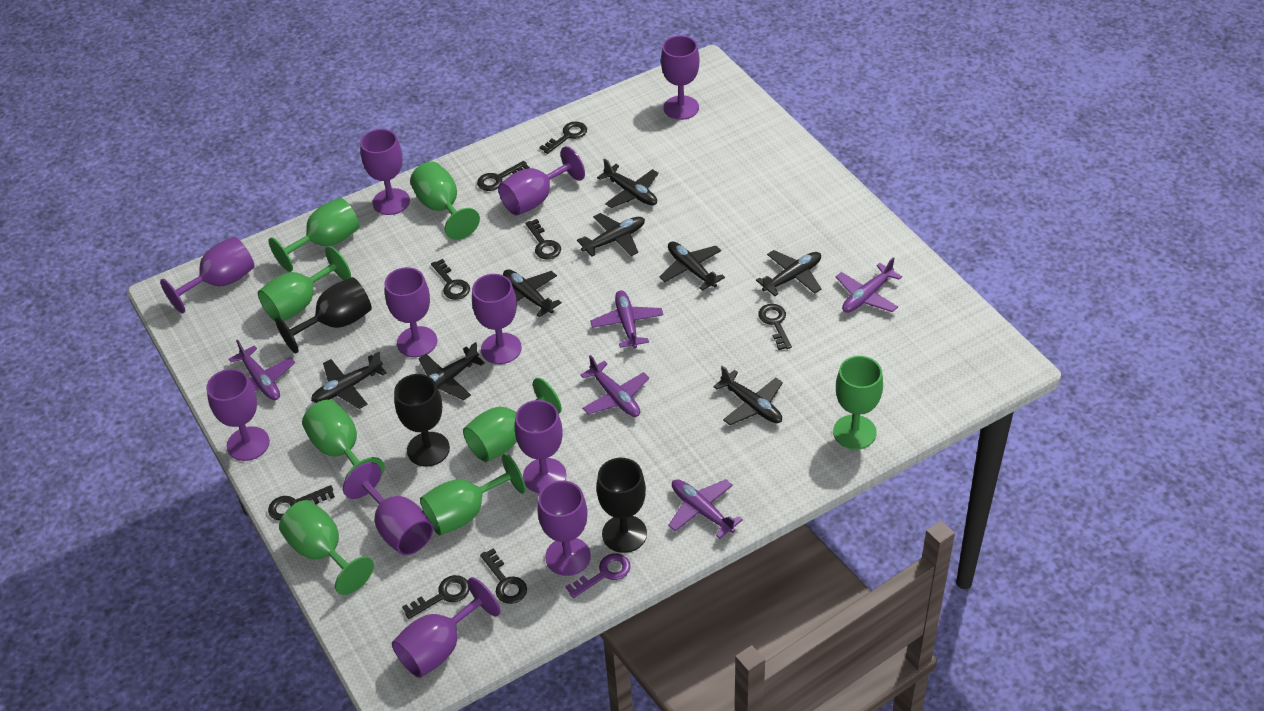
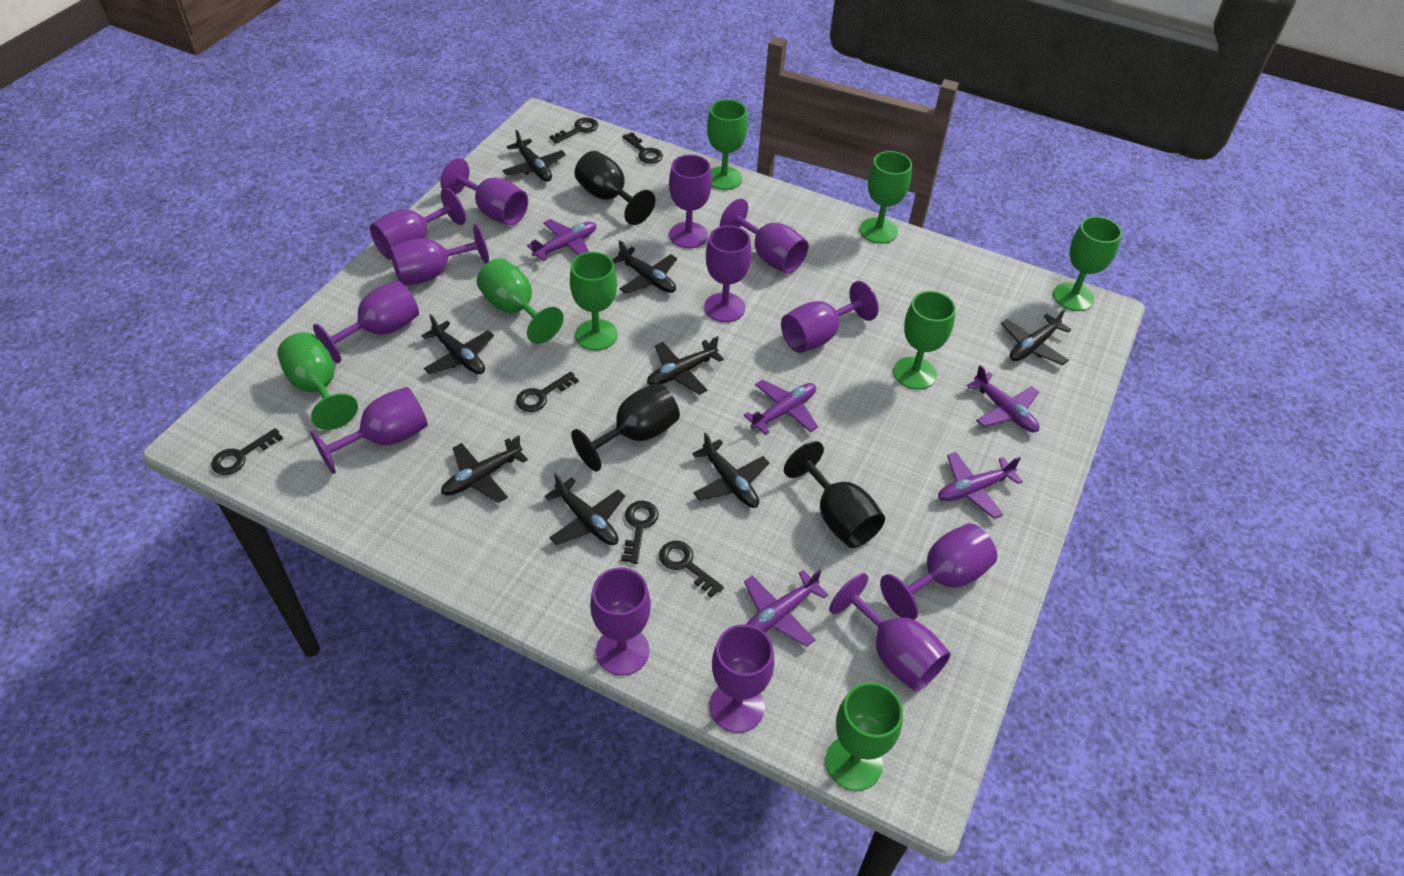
black key: 8 -> 6
purple goblet: 11 -> 13
purple key: 1 -> 0

